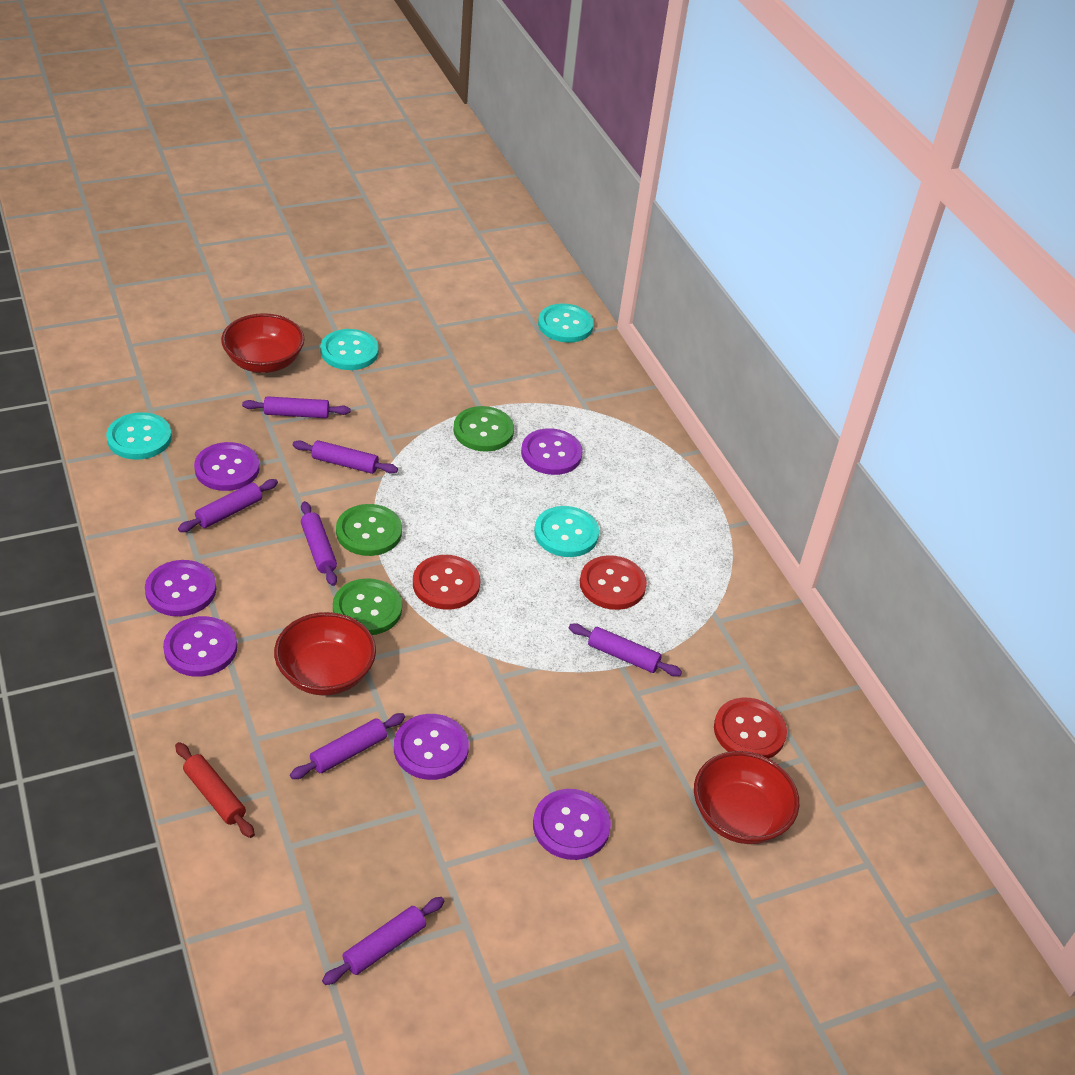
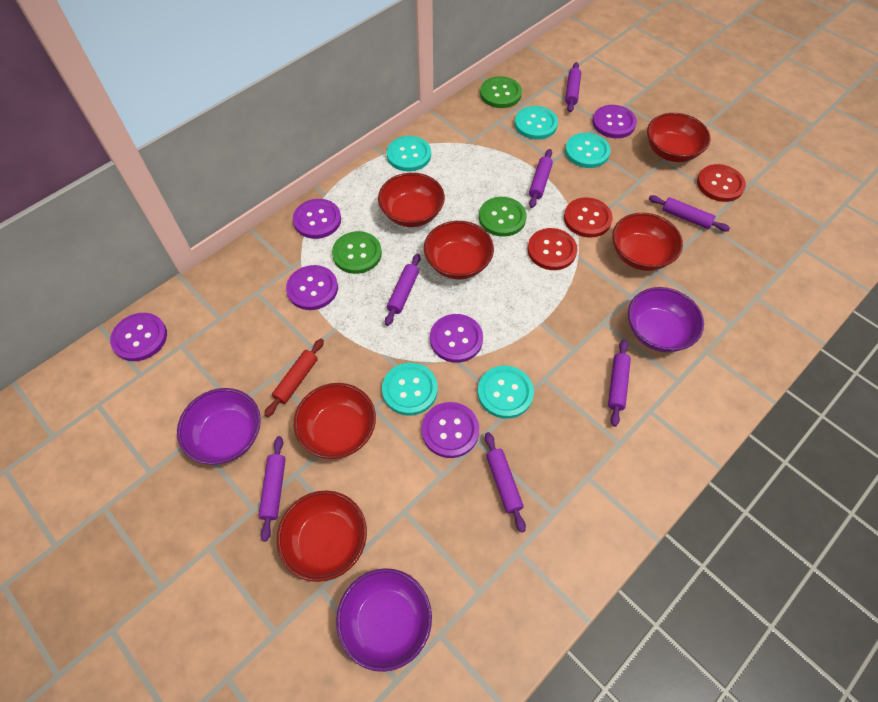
purple bowl: 0 -> 3
red bowl: 3 -> 6
turquoise button: 4 -> 5

